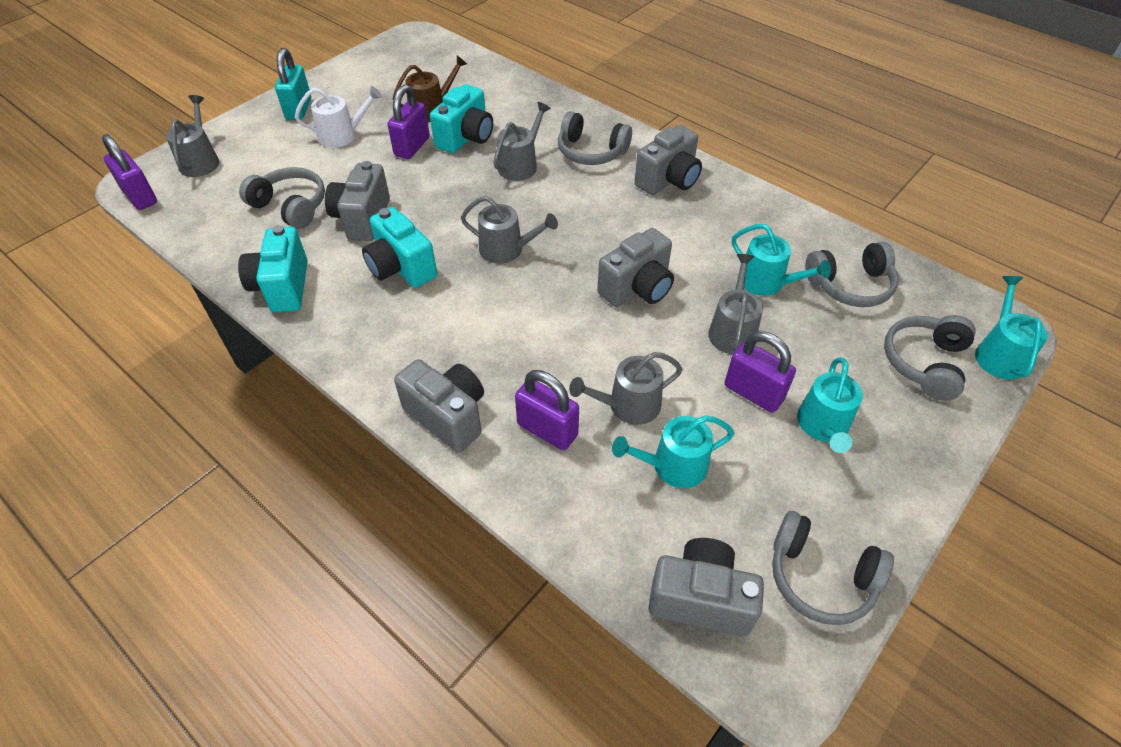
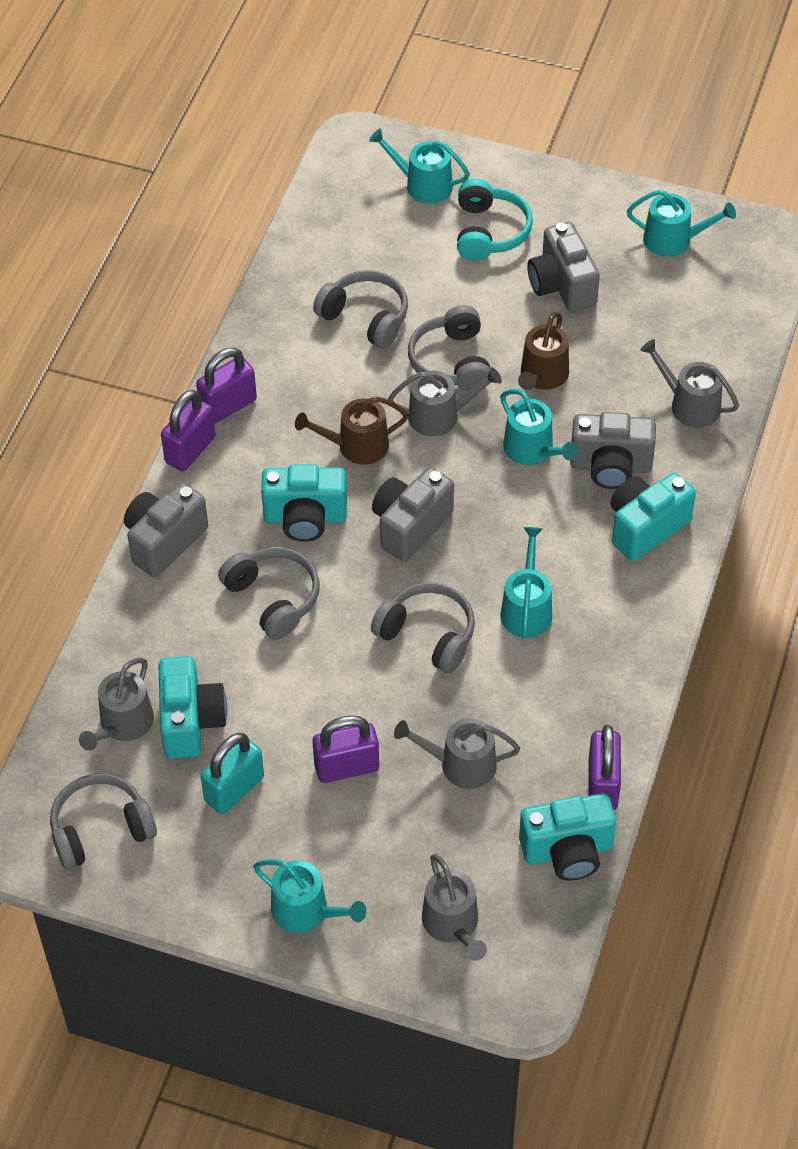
brown watering can: 1 -> 2
grey camera: 5 -> 4
turquoise camera: 3 -> 4
turquoise headphones: 0 -> 1
turquoise watering can: 4 -> 5
white watering can: 1 -> 0

